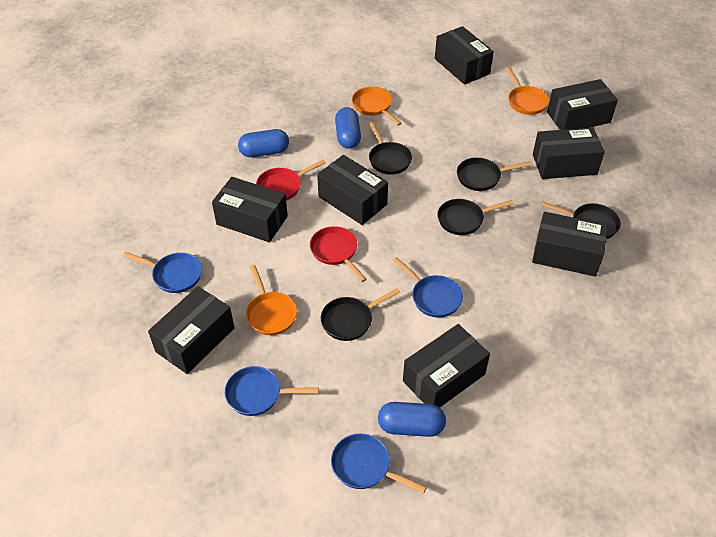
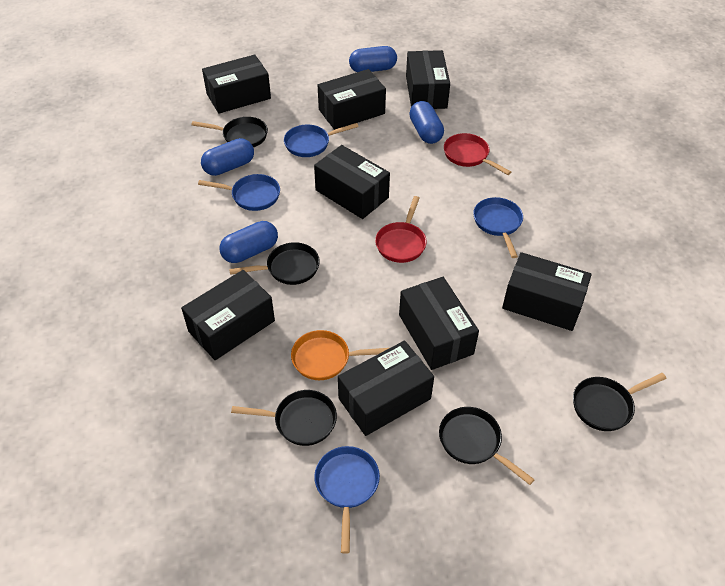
blue capsule: 3 -> 4
orange pan: 3 -> 1

